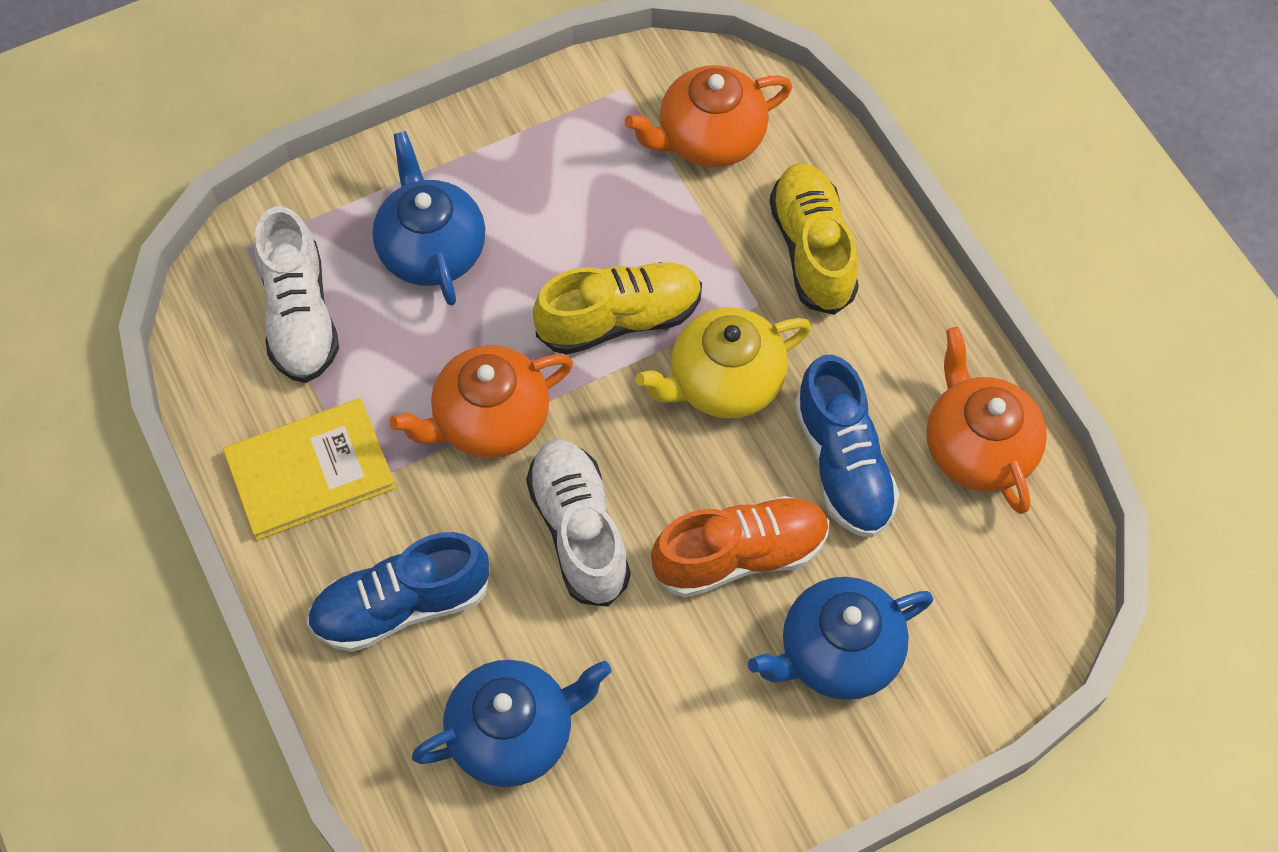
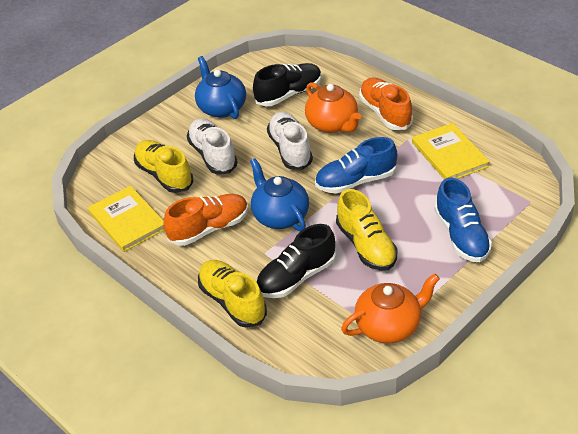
black shoe: 0 -> 2
blue teapot: 3 -> 2
orange shoe: 1 -> 2
orange teapot: 3 -> 2
yellow book: 1 -> 2
yellow shoe: 2 -> 3
yellow teapot: 1 -> 0

